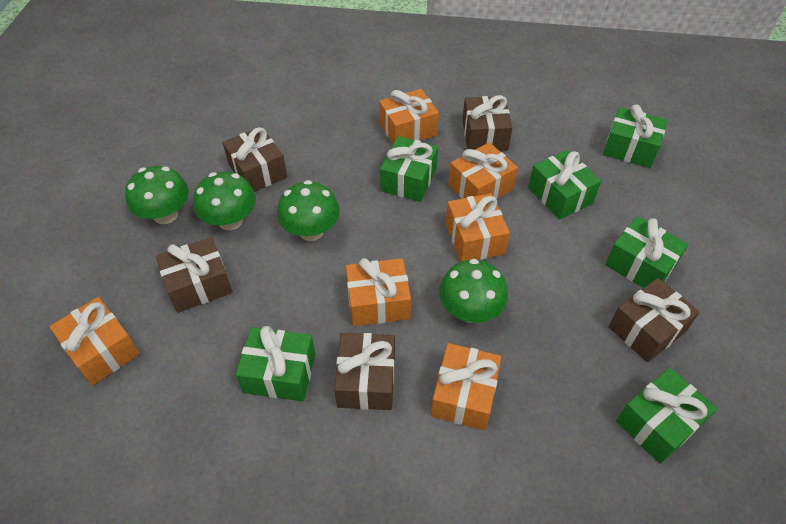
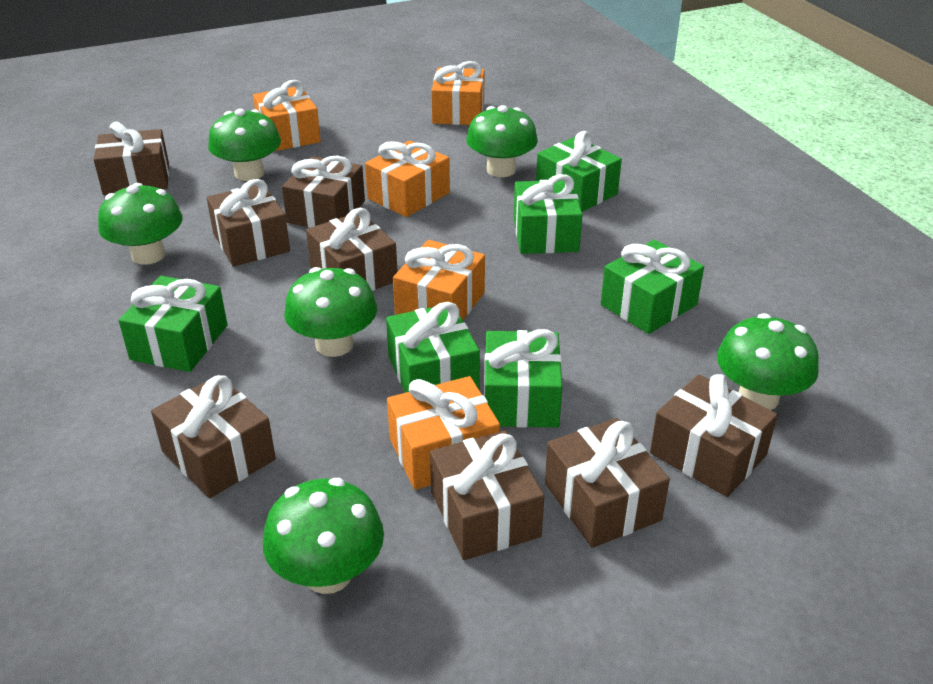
brown gift: 5 -> 8
green mushroom: 4 -> 6
orange gift: 6 -> 5

